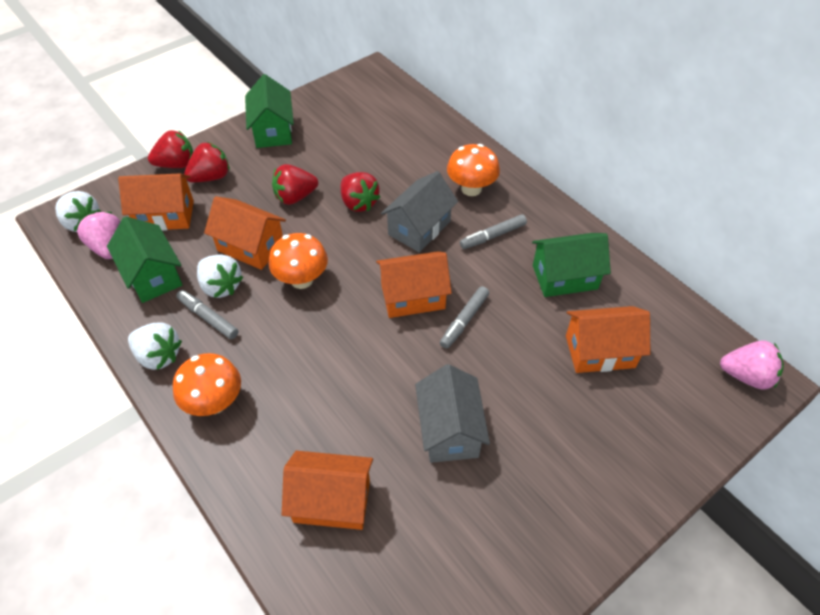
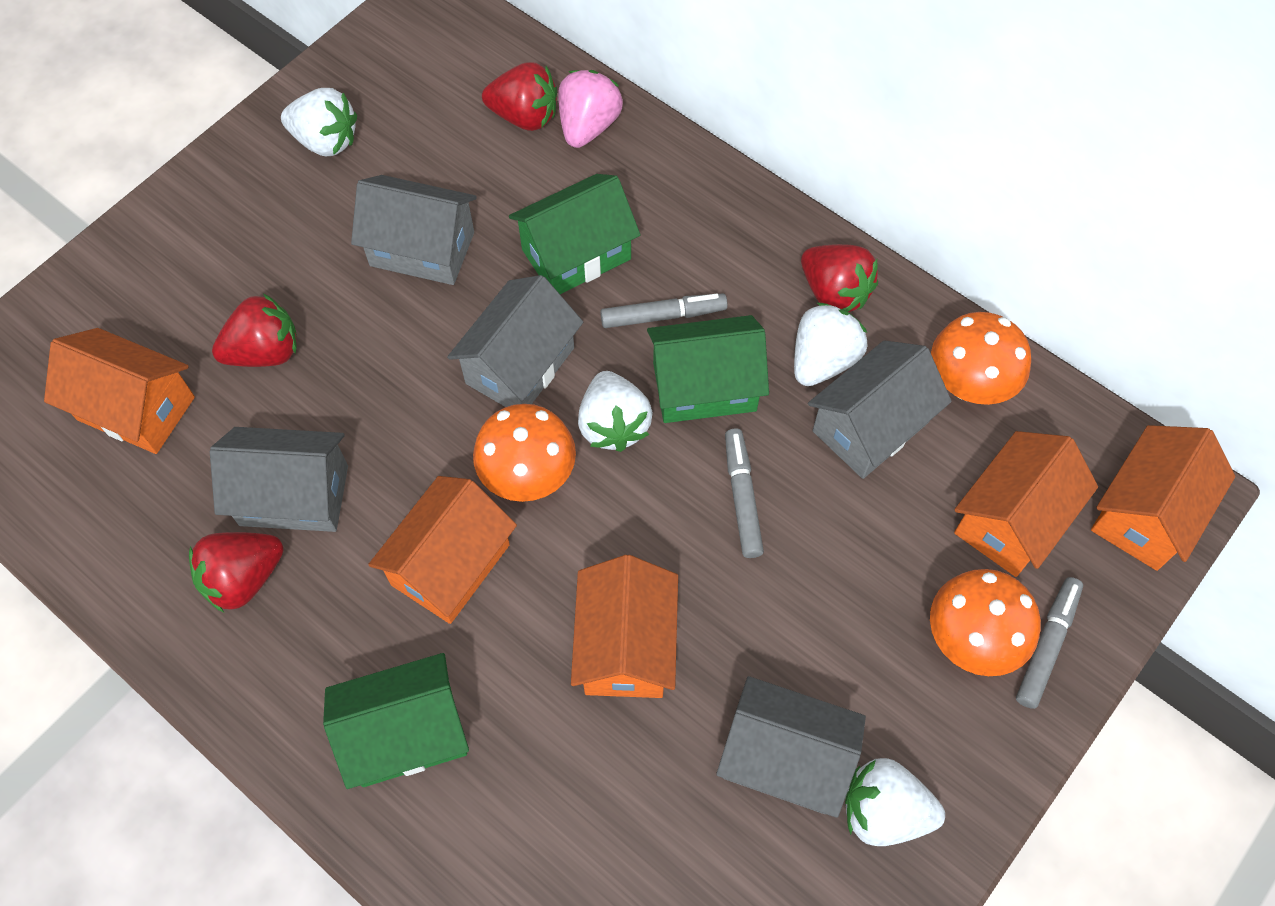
grey house: 2 -> 5
pink strawberry: 2 -> 1
white strawberry: 3 -> 4

